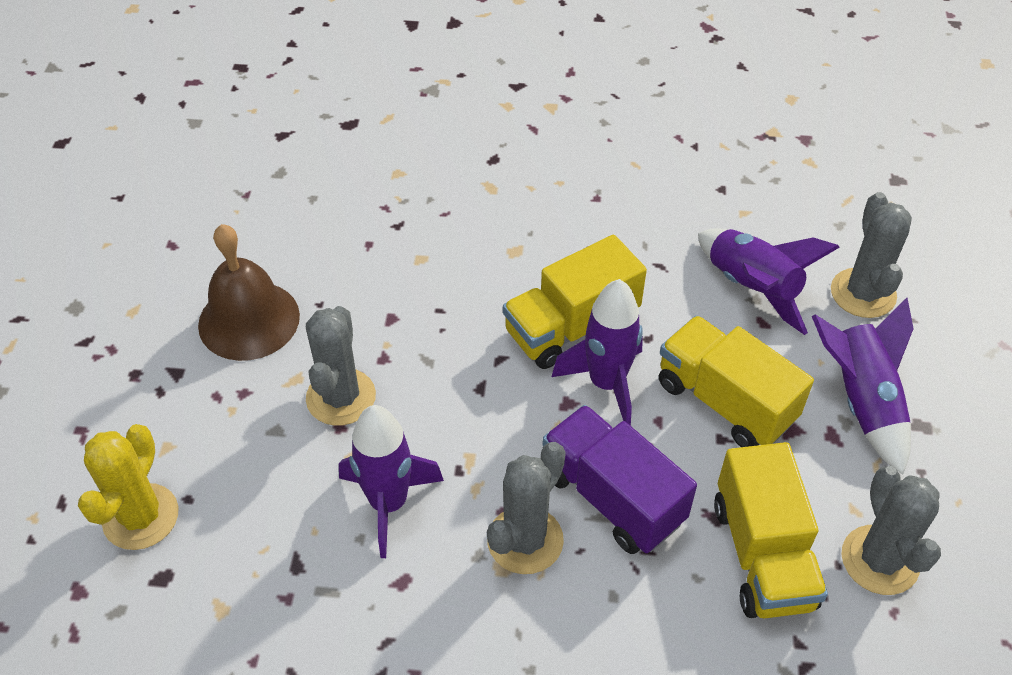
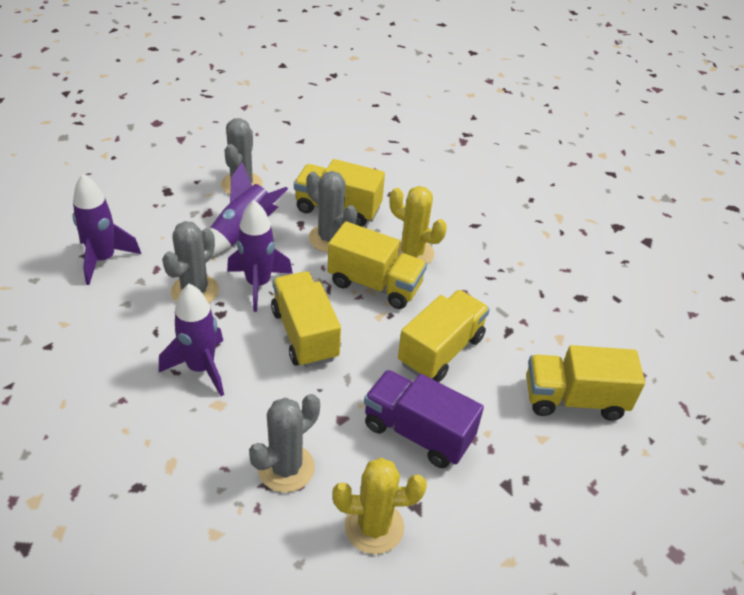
brown bell: 1 -> 0
yellow cactus: 1 -> 2
yellow truck: 3 -> 5

